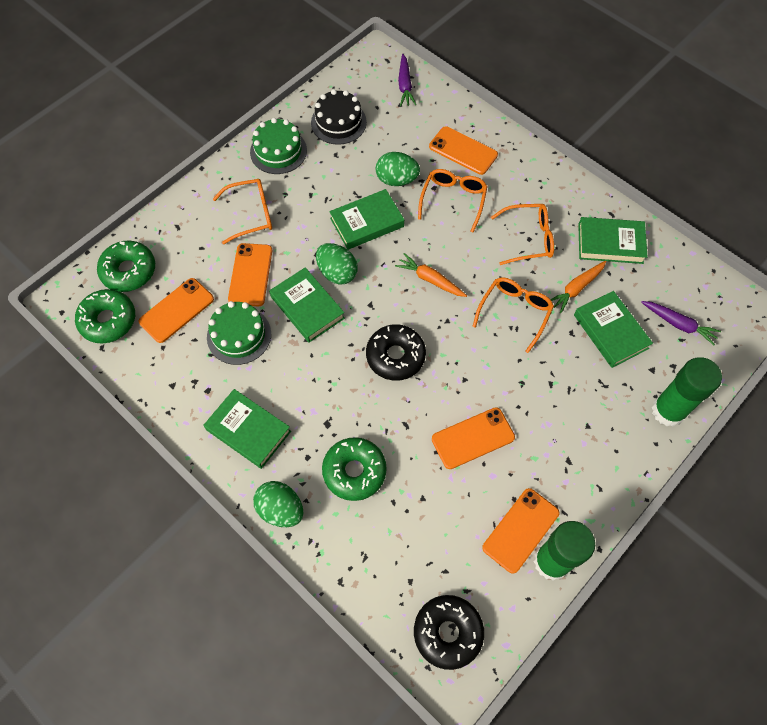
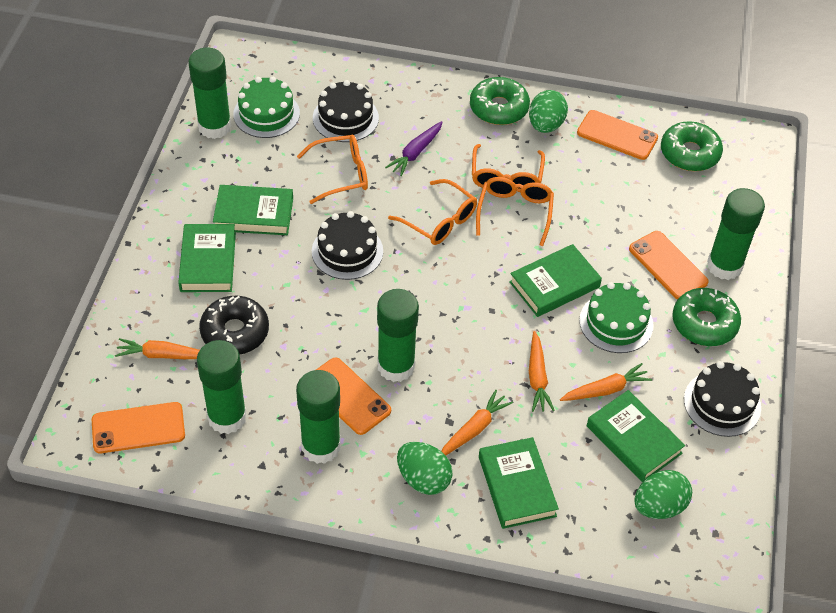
black cake: 1 -> 3
black donut: 2 -> 1
green glue stick: 2 -> 5
orange carrot: 2 -> 4
orange phone: 5 -> 4
purple carrot: 2 -> 1

